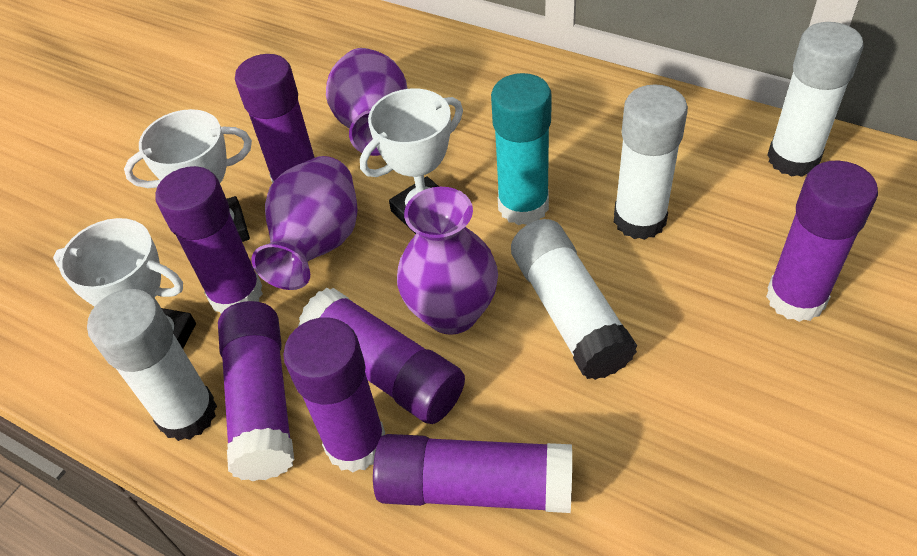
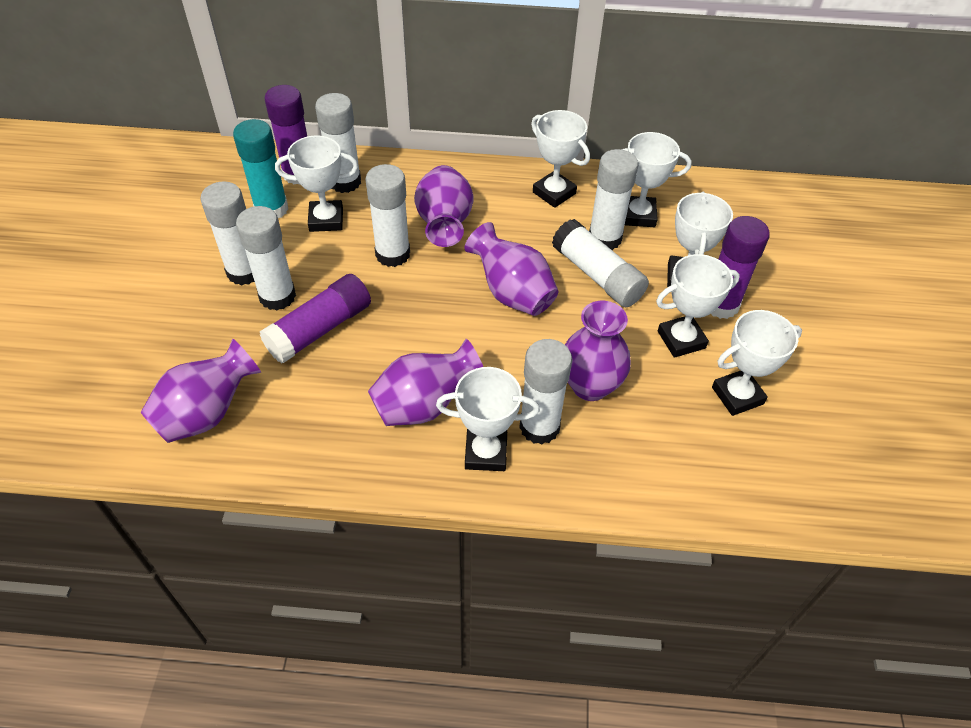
purple glue stick: 7 -> 3
purple vase: 3 -> 5
white glue stick: 4 -> 7
white trophy: 3 -> 7

